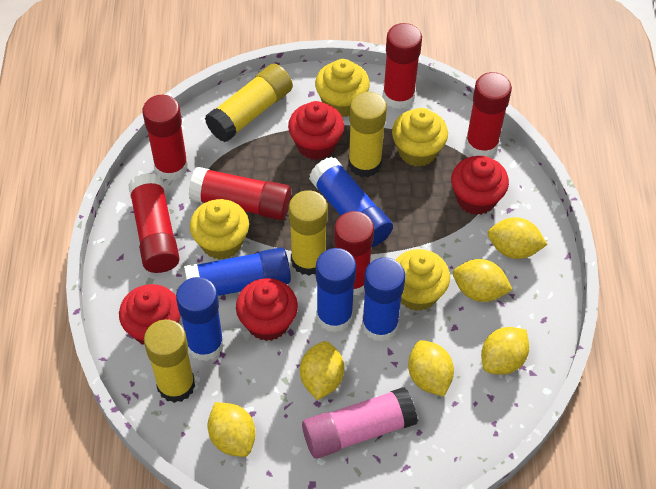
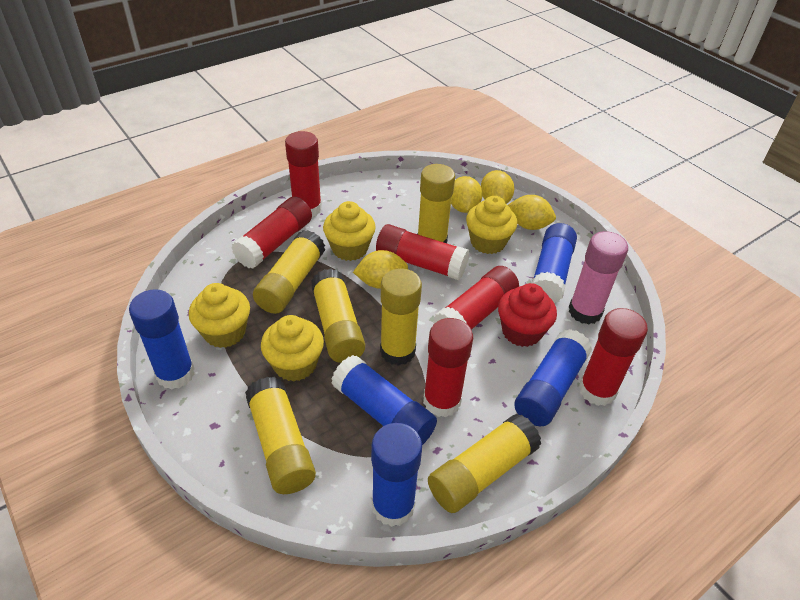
red cupcake: 4 -> 1
yellow glue stick: 4 -> 6
yellow lemon: 6 -> 4

